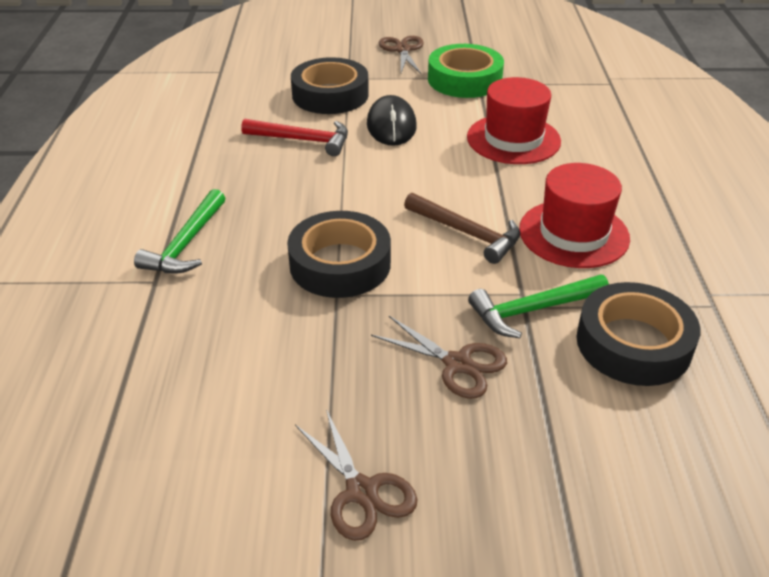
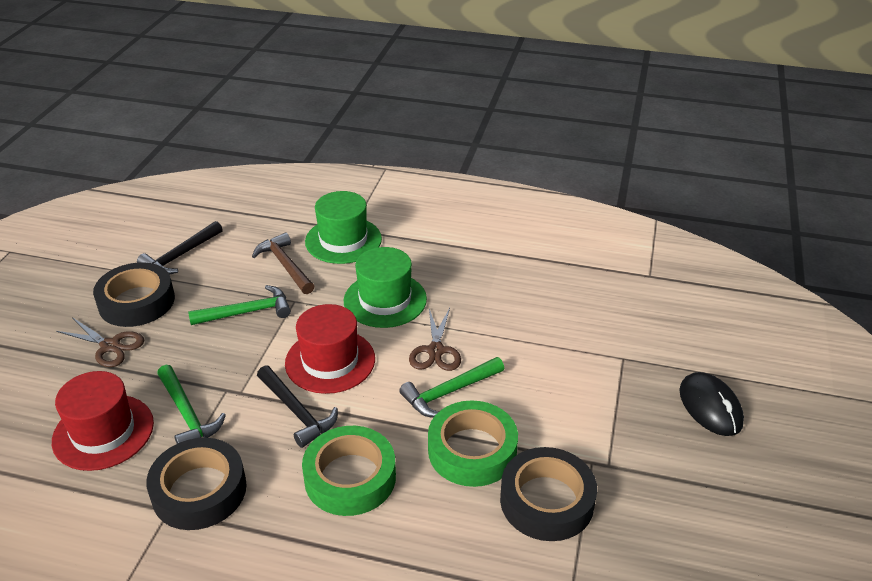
black hammer: 0 -> 2
brown scissors: 3 -> 2
green hammer: 2 -> 3
green hat: 0 -> 2
green tape: 1 -> 2
red hammer: 1 -> 0

